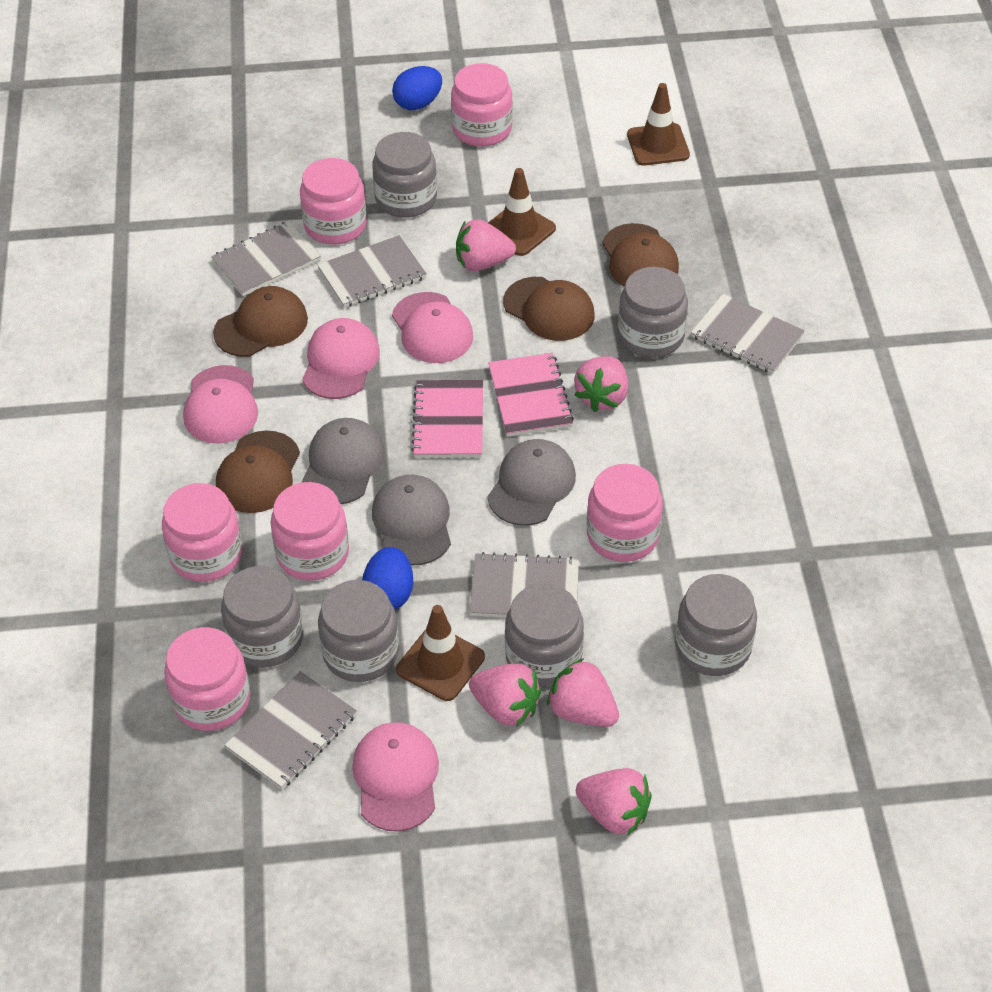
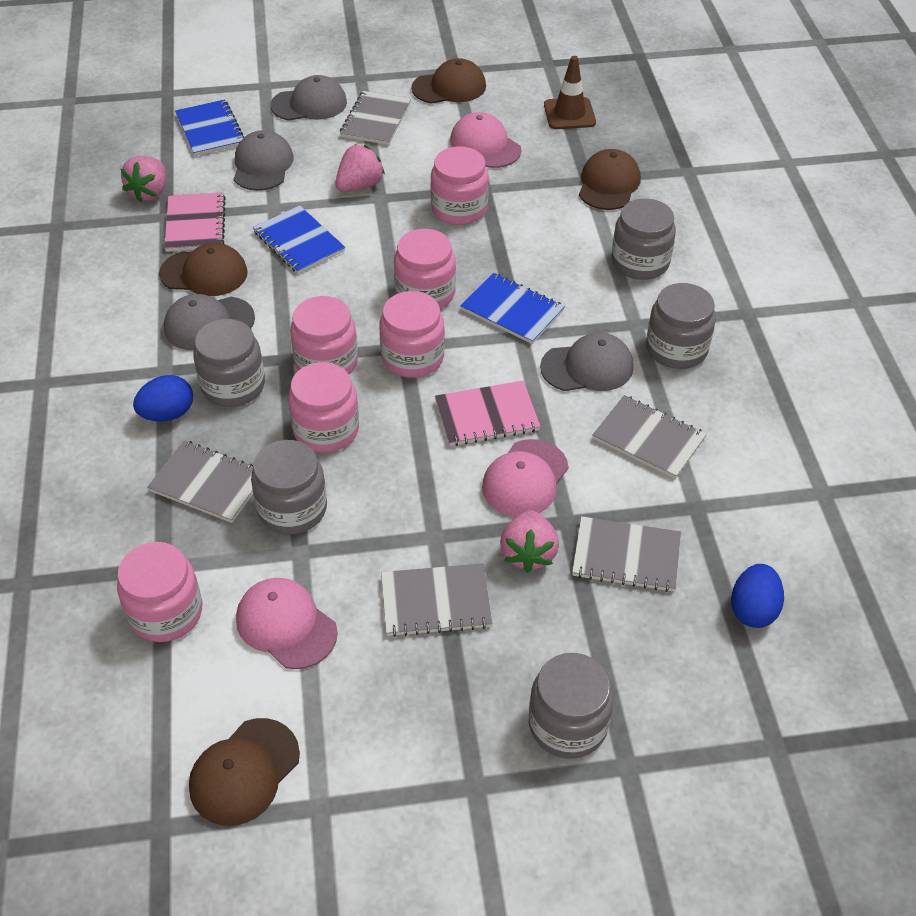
blue notebook: 0 -> 3
brown traffic cone: 3 -> 1
grey cap: 3 -> 4
grey jar: 6 -> 5
pink cap: 4 -> 3
pink strawberry: 5 -> 3

